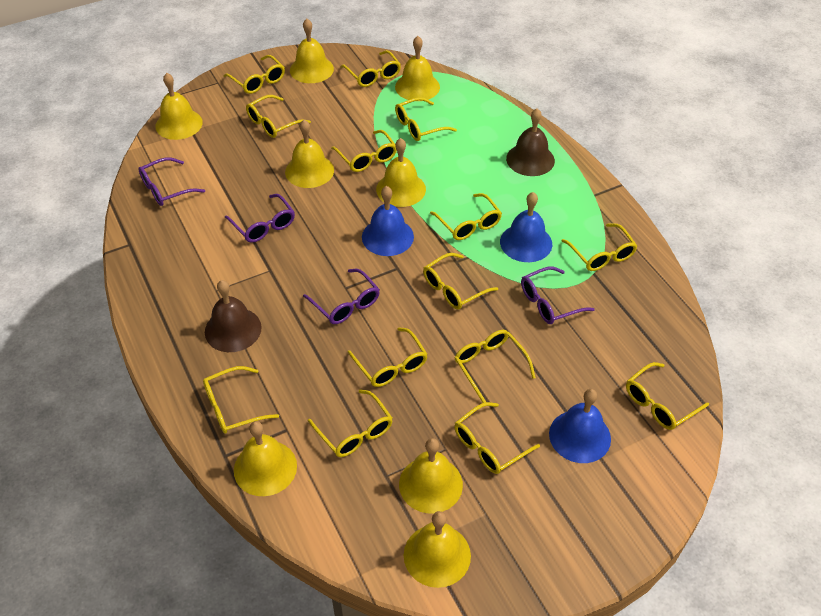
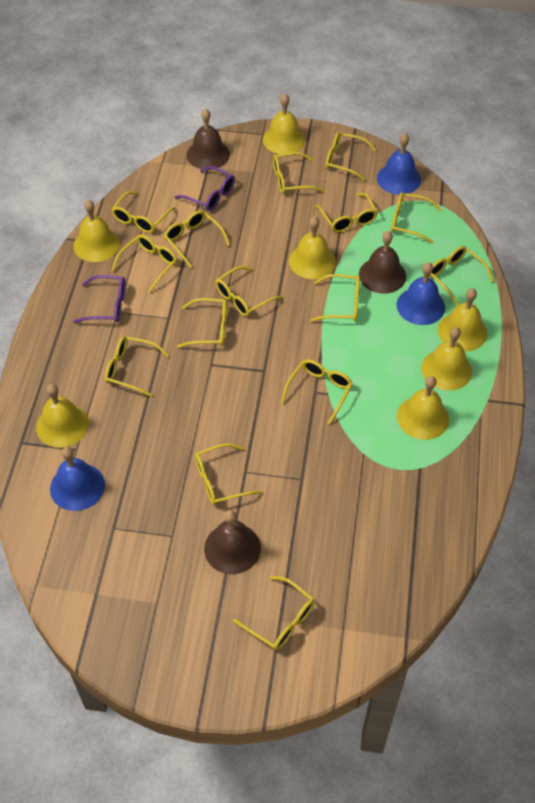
brown bell: 2 -> 3
purple glasses: 4 -> 2
yellow bell: 8 -> 7
yellow glasses: 14 -> 15

